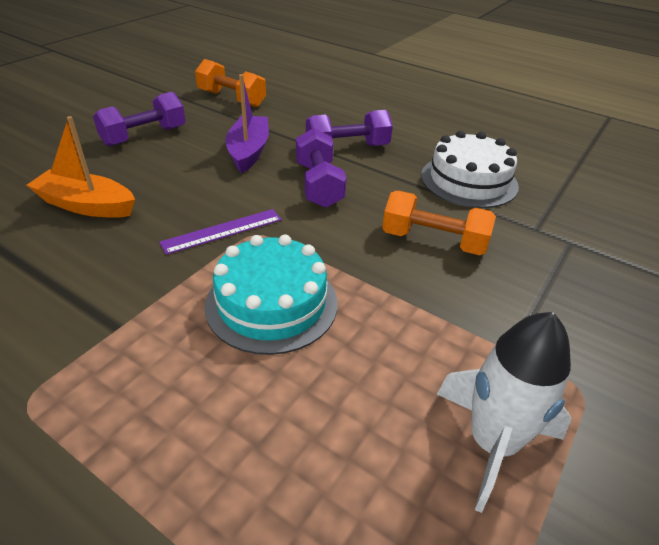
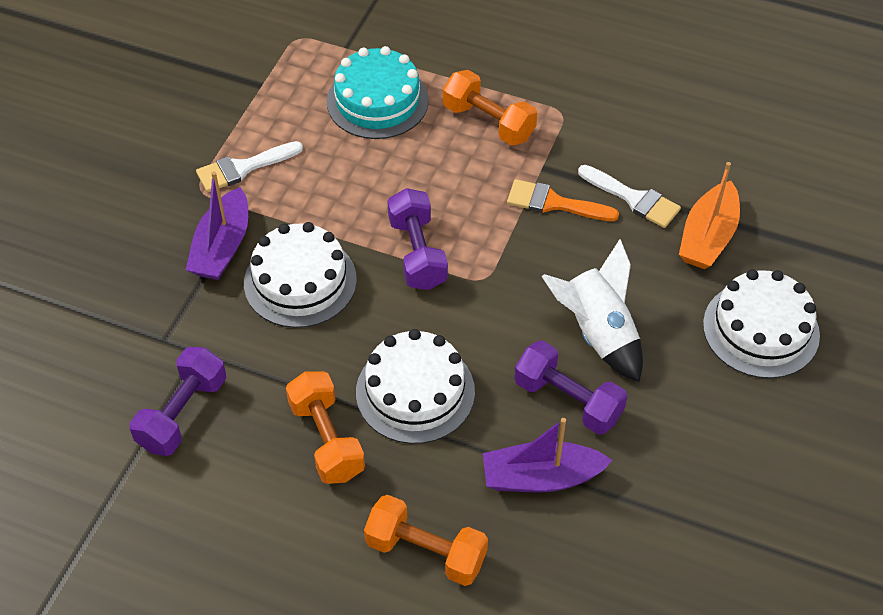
orange brush: 0 -> 1
orange dumbbell: 2 -> 3
purple boat: 1 -> 2
purple ruler: 1 -> 0
white brush: 0 -> 2
white cake: 1 -> 3

